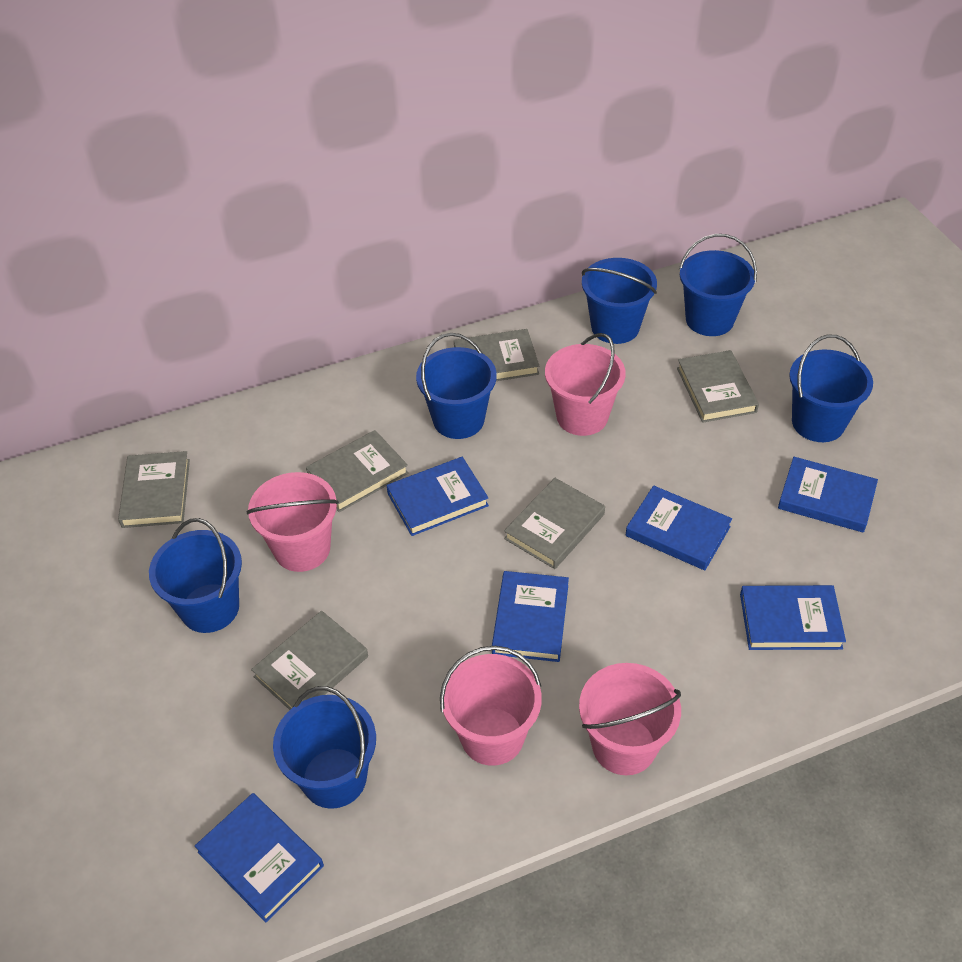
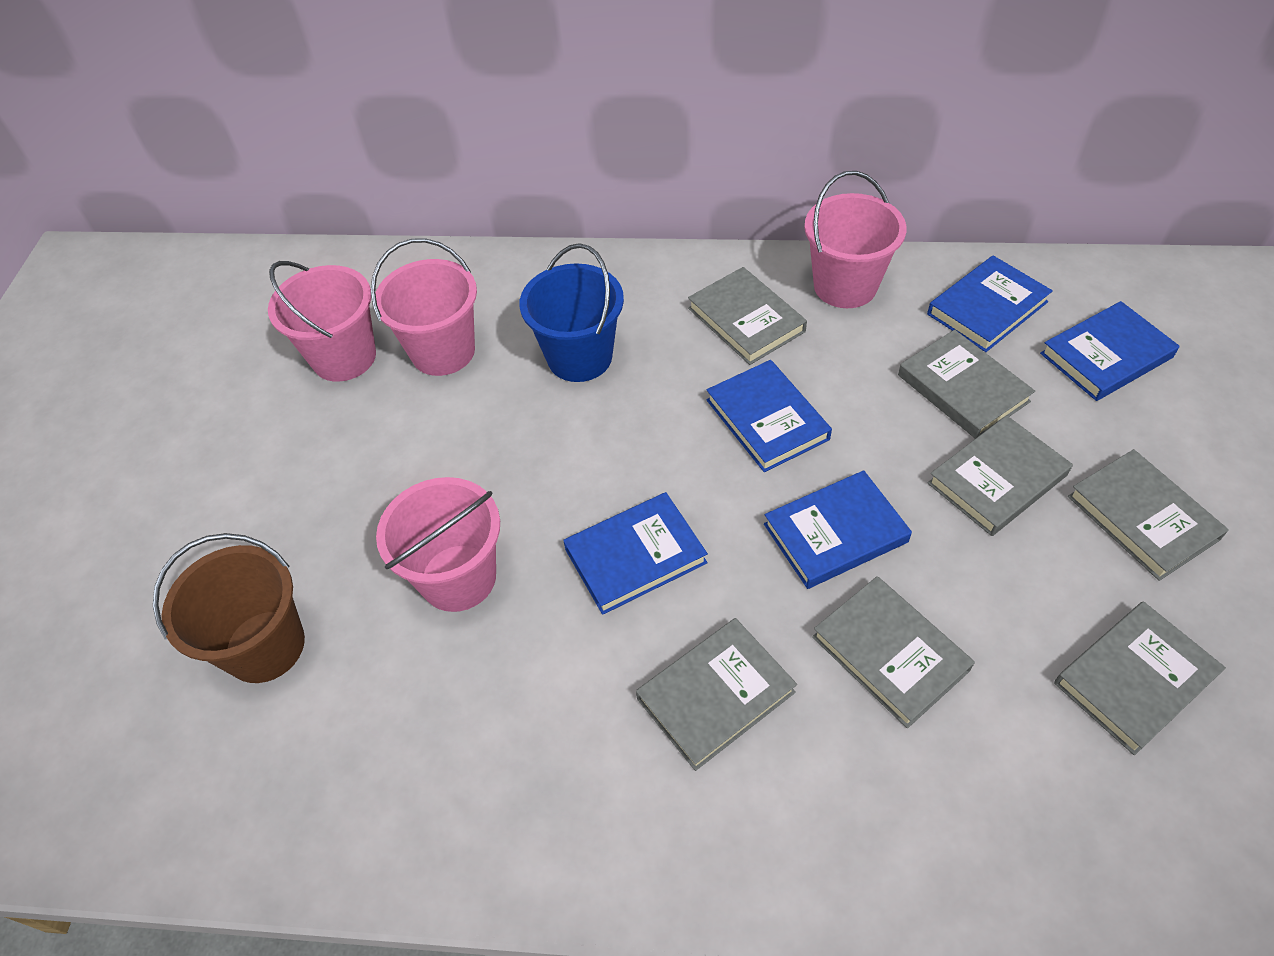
blue book: 6 -> 5
blue bucket: 6 -> 1
brown bucket: 0 -> 1
grey book: 6 -> 7

